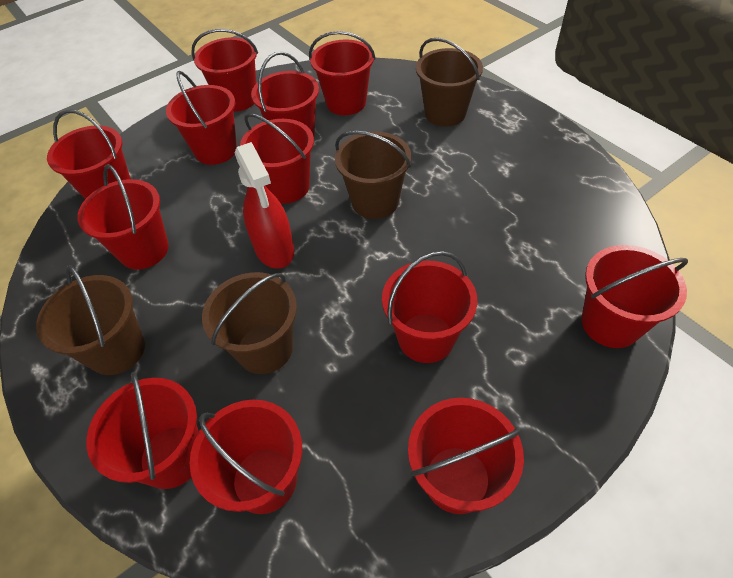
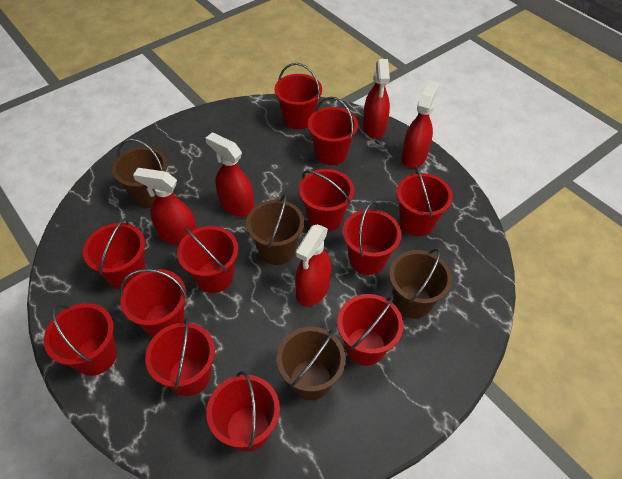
red spray bottle: 1 -> 5

